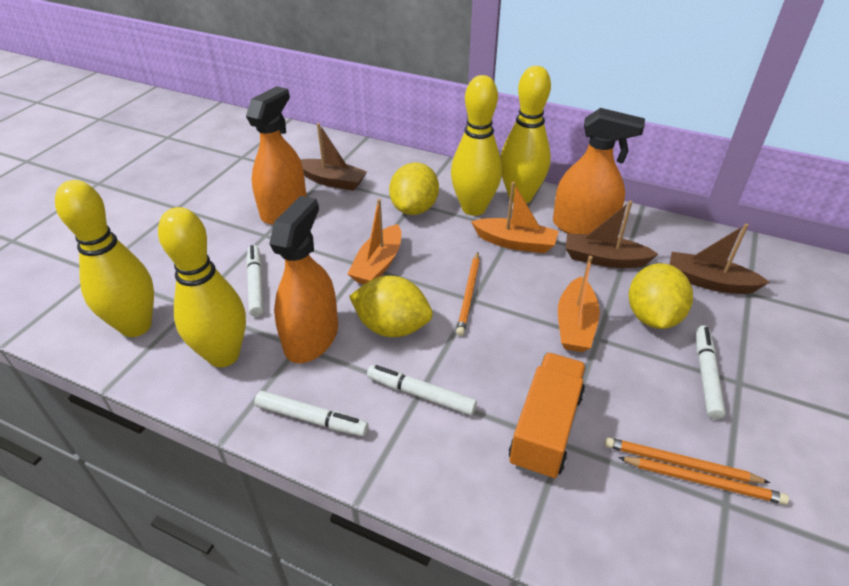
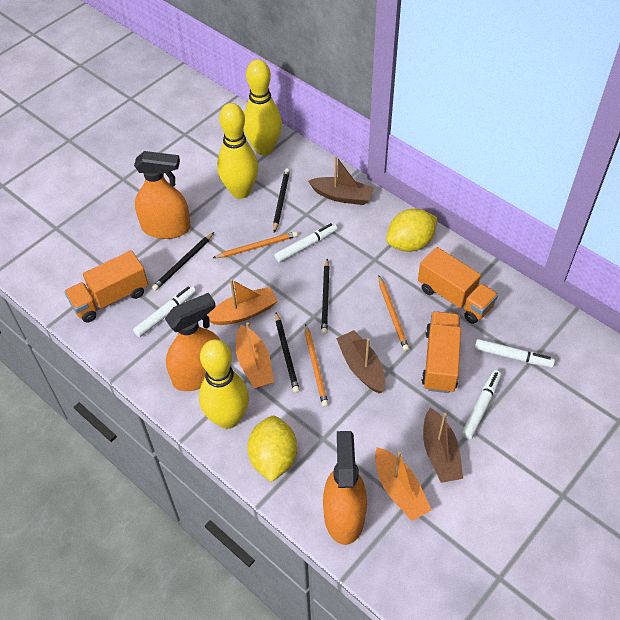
black pencil: 0 -> 4
orange truck: 1 -> 3
yellow bowling pin: 4 -> 3
yellow lemon: 3 -> 2

